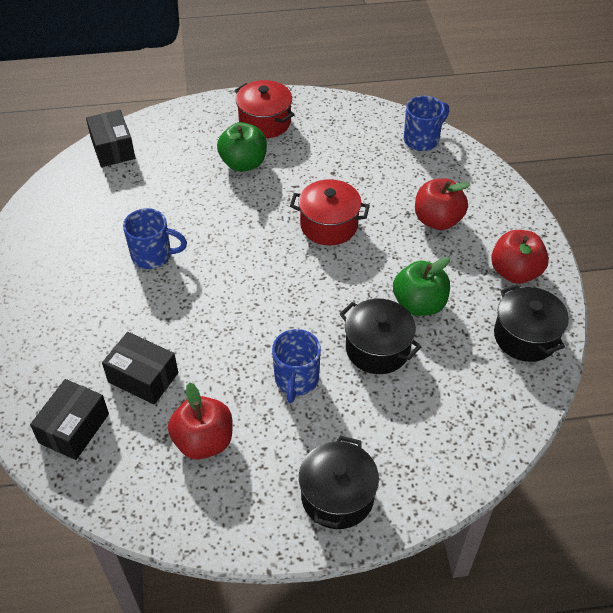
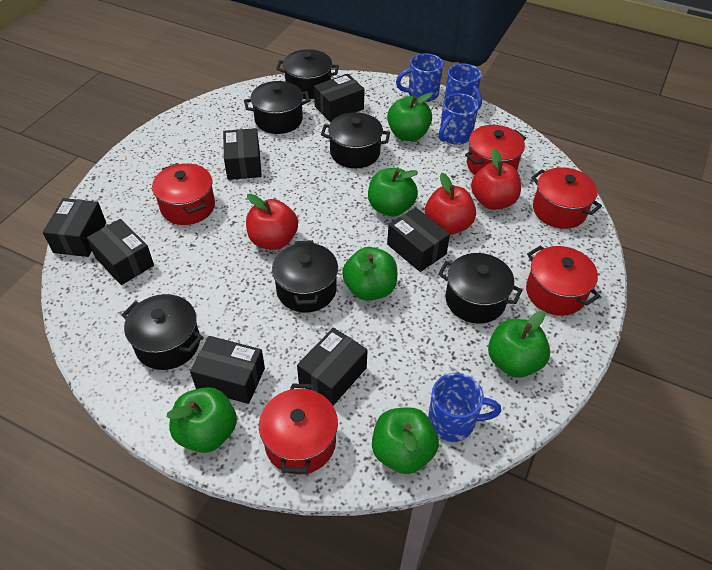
black box: 3 -> 7
black pot: 3 -> 6
blue mug: 3 -> 4
green apple: 2 -> 6
red pot: 2 -> 5

